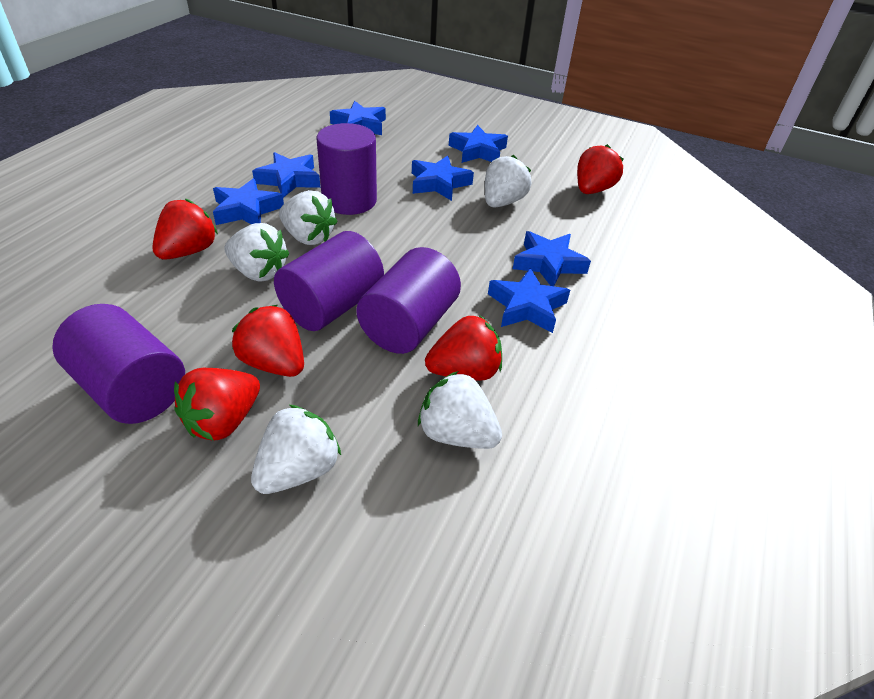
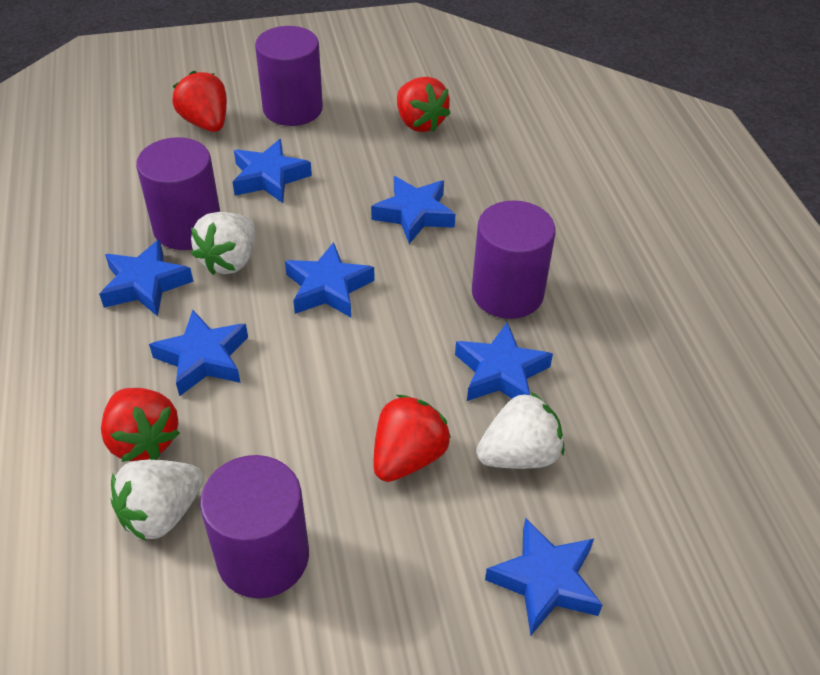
red strawberry: 5 -> 4
white strawberry: 5 -> 3

